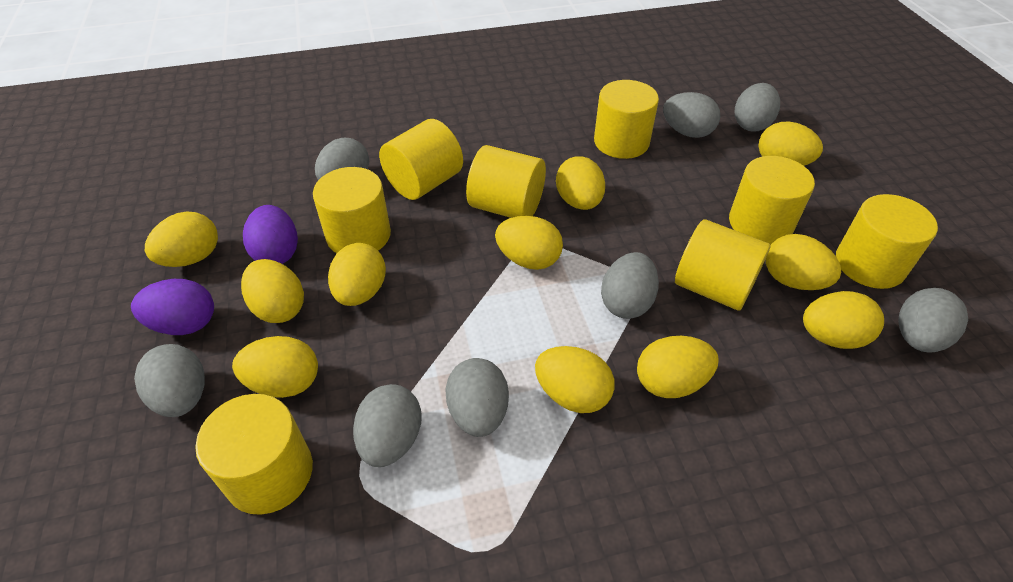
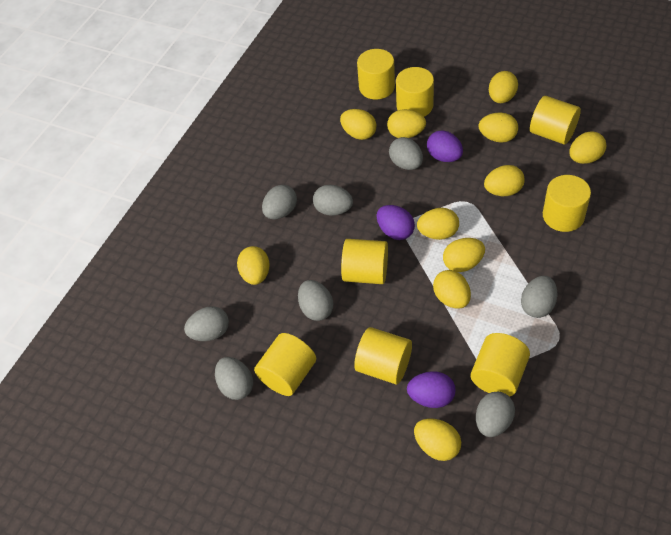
purple egg: 2 -> 3

